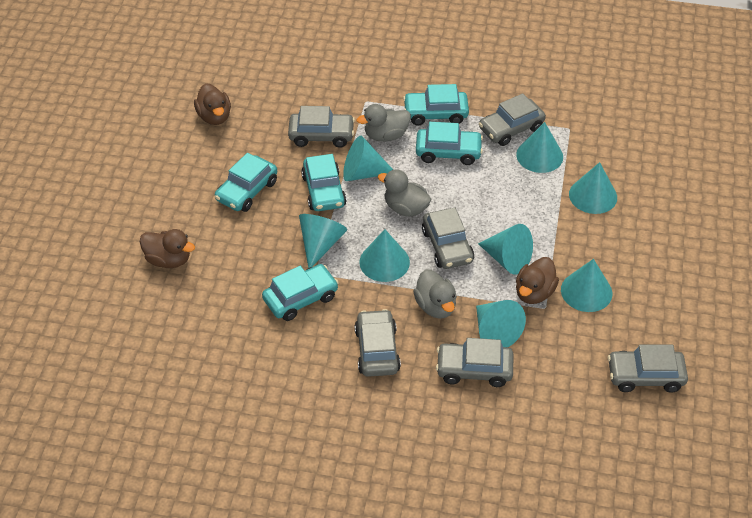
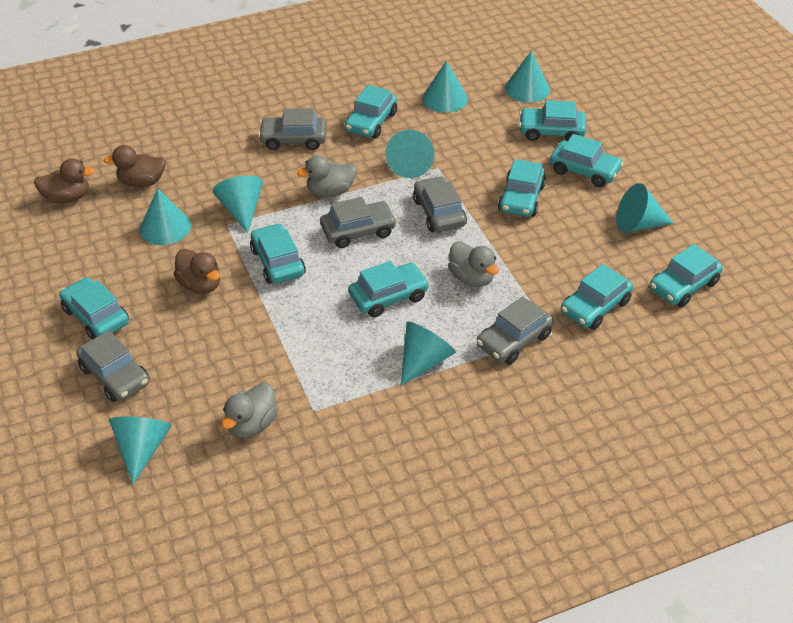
grey car: 6 -> 5
turquoise car: 5 -> 9

